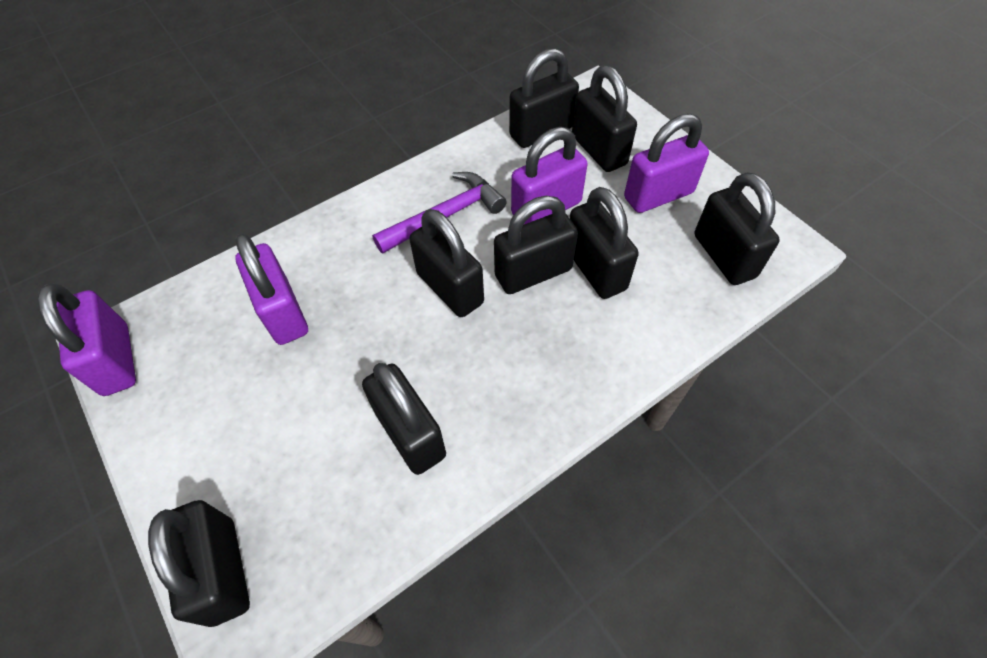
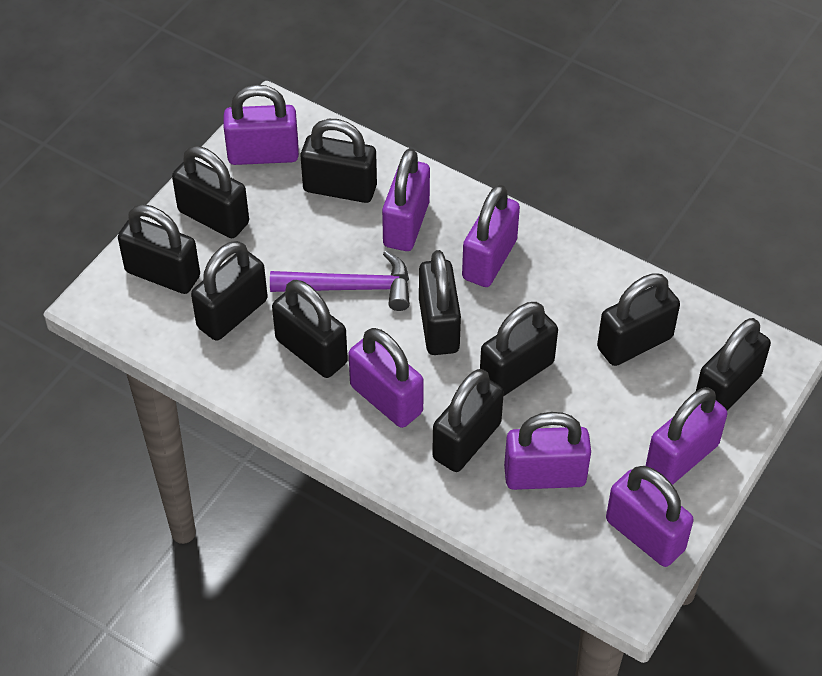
black padlock: 8 -> 10
purple padlock: 4 -> 7

